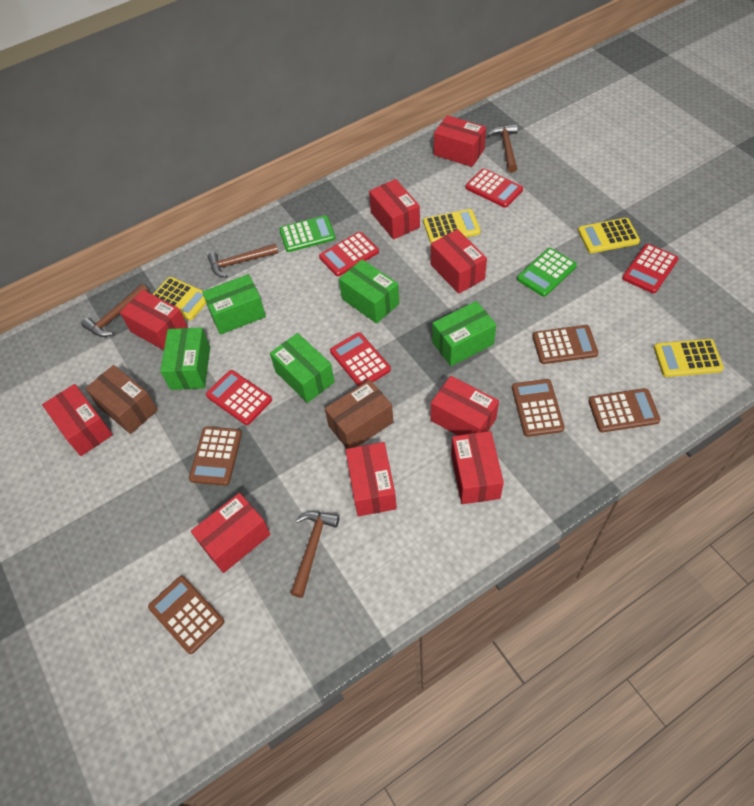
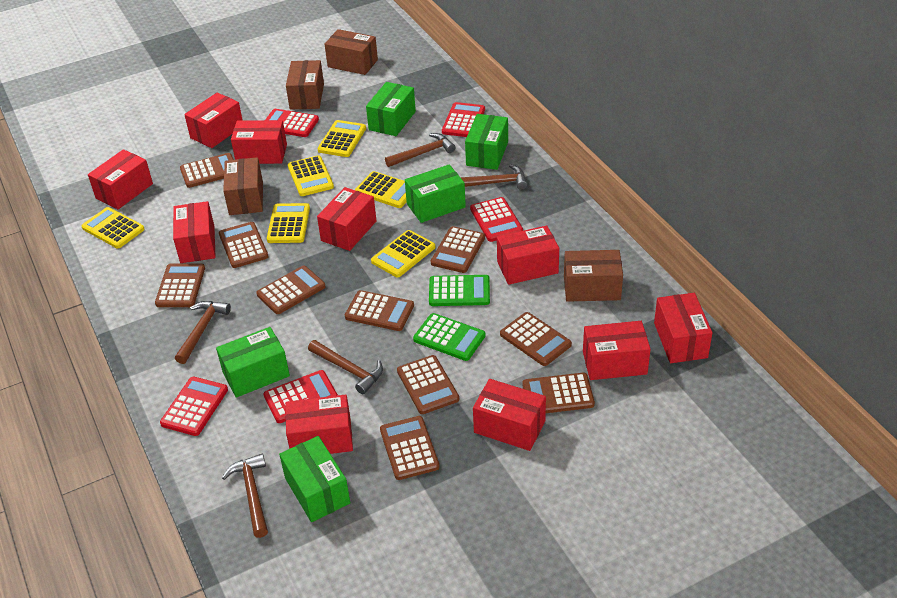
brown box: 2 -> 4
brown calculator: 5 -> 10
brown hammer: 4 -> 5
red box: 9 -> 10
yellow calculator: 4 -> 6

